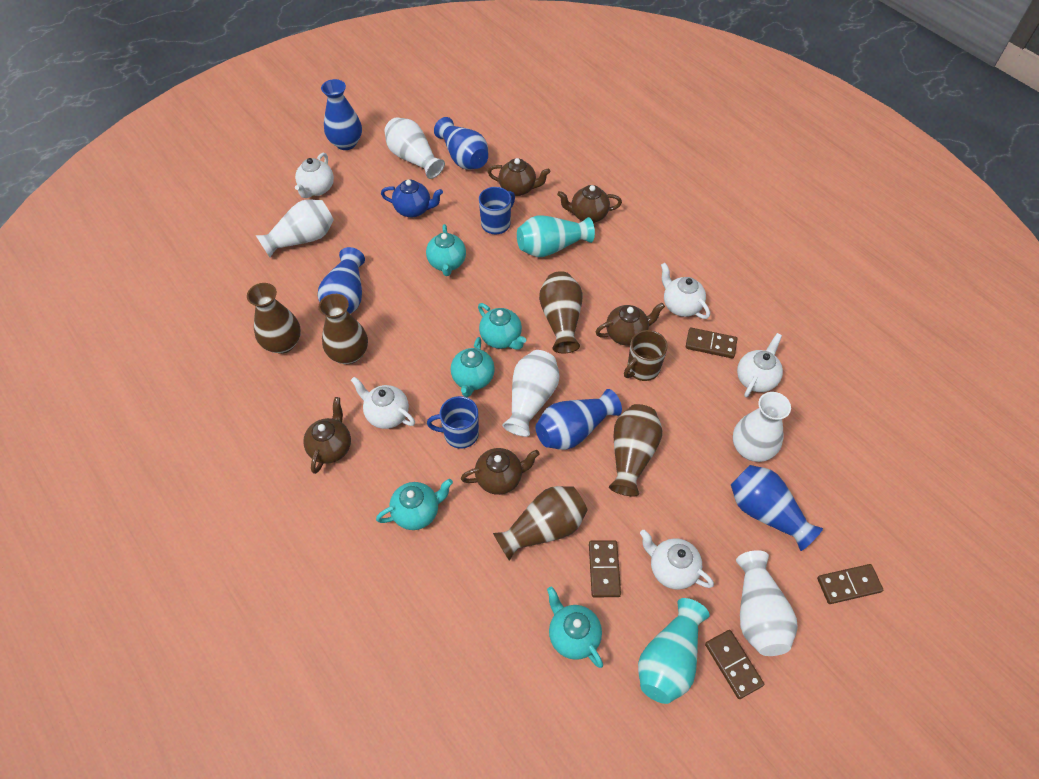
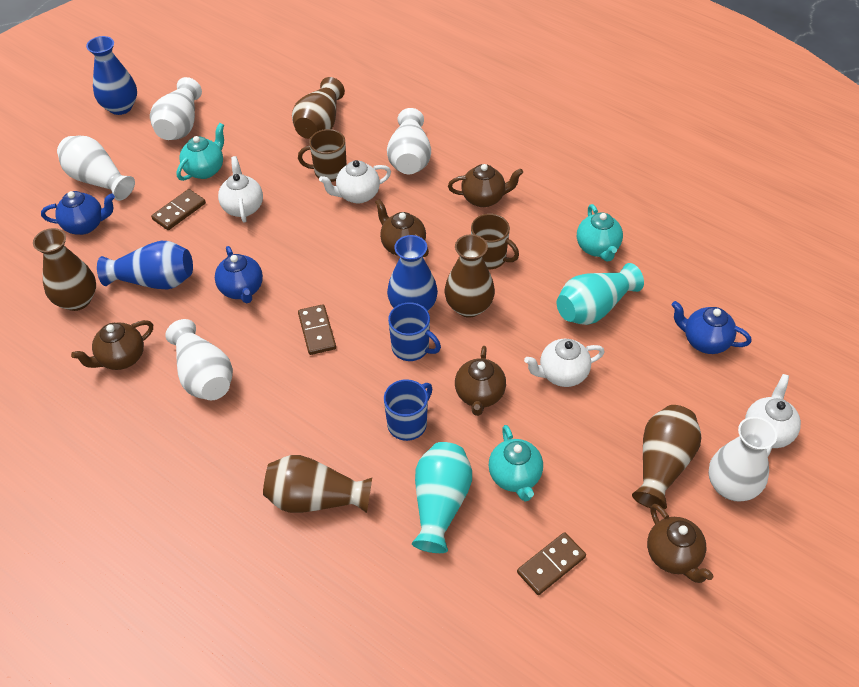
blue teapot: 1 -> 3
blue vase: 5 -> 3
brown domino: 4 -> 3
brown mug: 1 -> 2
turquoise teapot: 5 -> 3
white teapot: 5 -> 4

